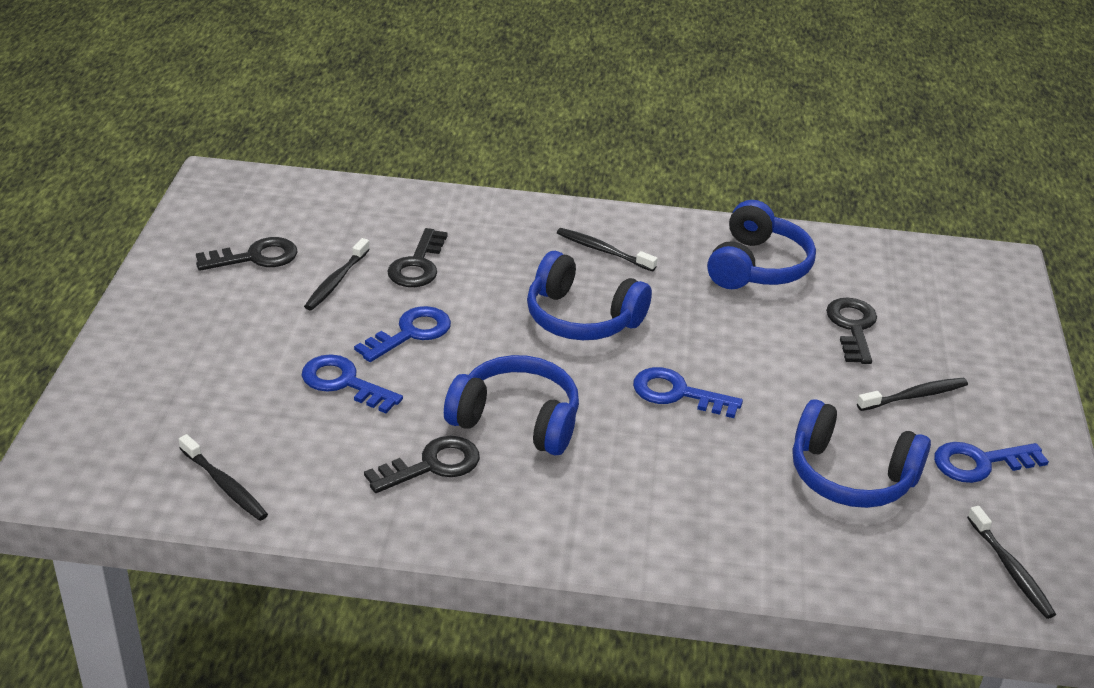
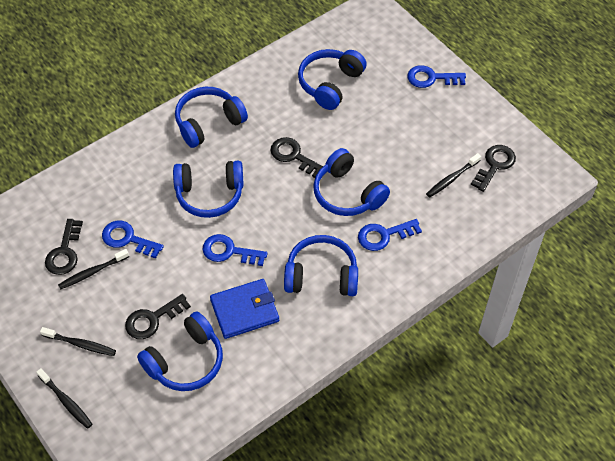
black toothbrush: 5 -> 4
blue headphones: 4 -> 6
blue wallet: 0 -> 1

